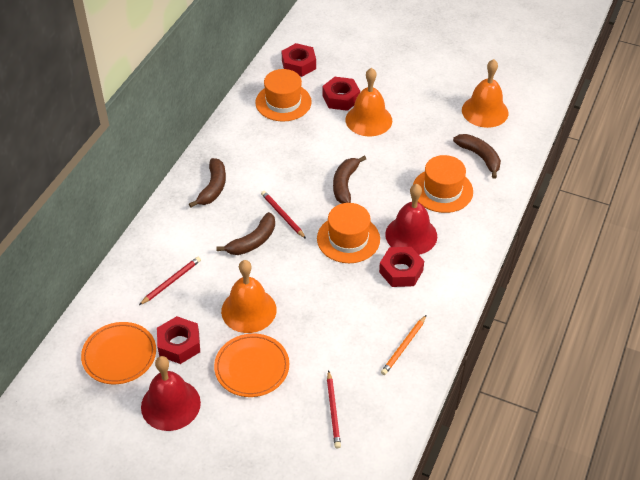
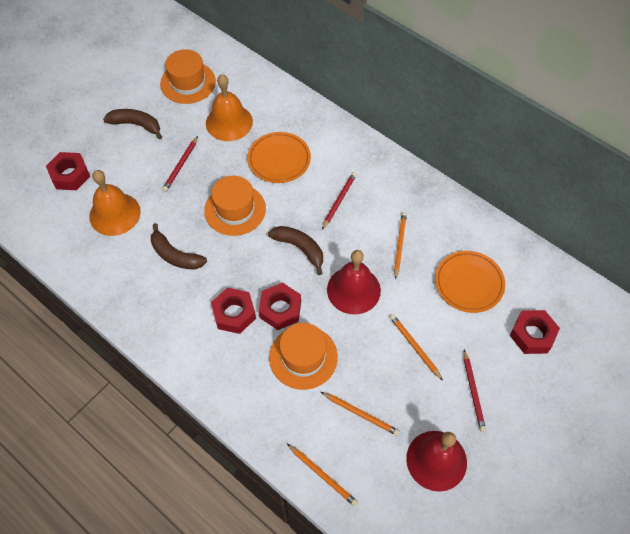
brown banana: 4 -> 3
orange bell: 3 -> 2
orange pencil: 1 -> 4

